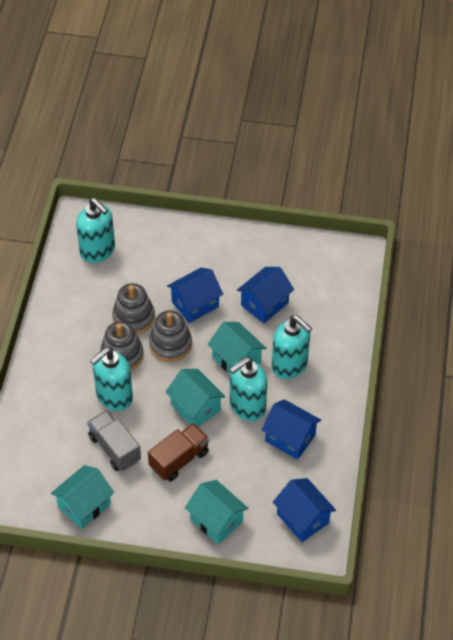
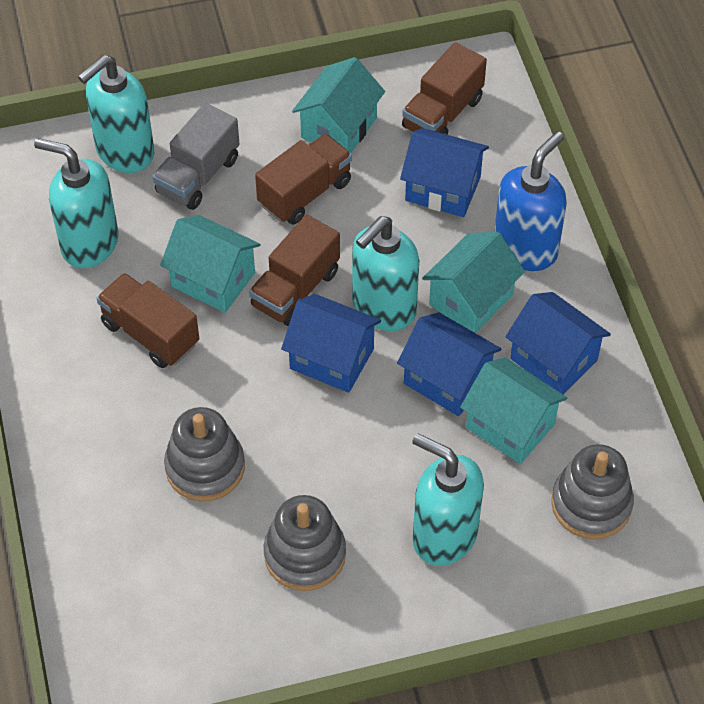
blue soap dispenser: 0 -> 1
brown truck: 1 -> 4

